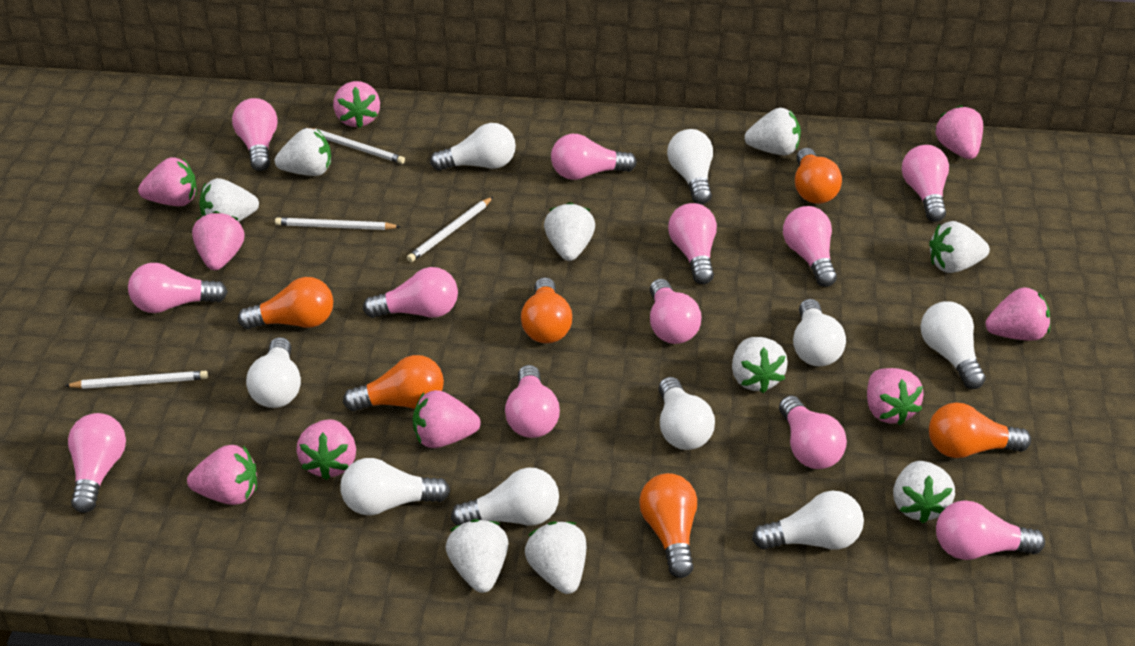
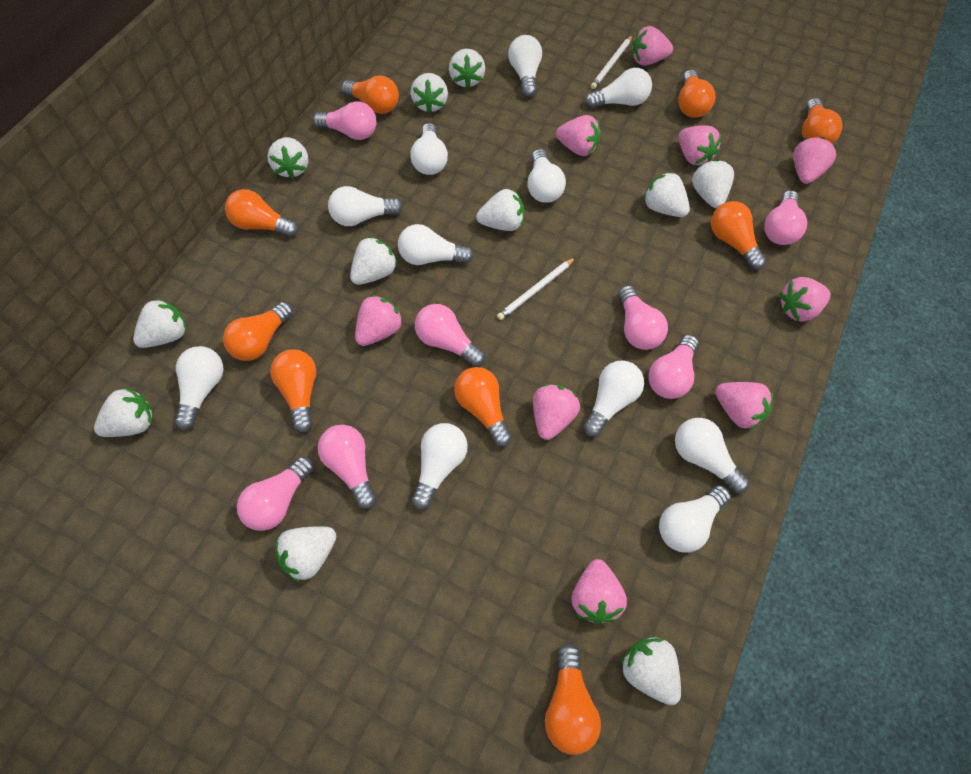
orange light bulb: 6 -> 9
pink light bulb: 12 -> 7
white light bulb: 9 -> 11
white pencil: 4 -> 2
white strawberry: 9 -> 11

